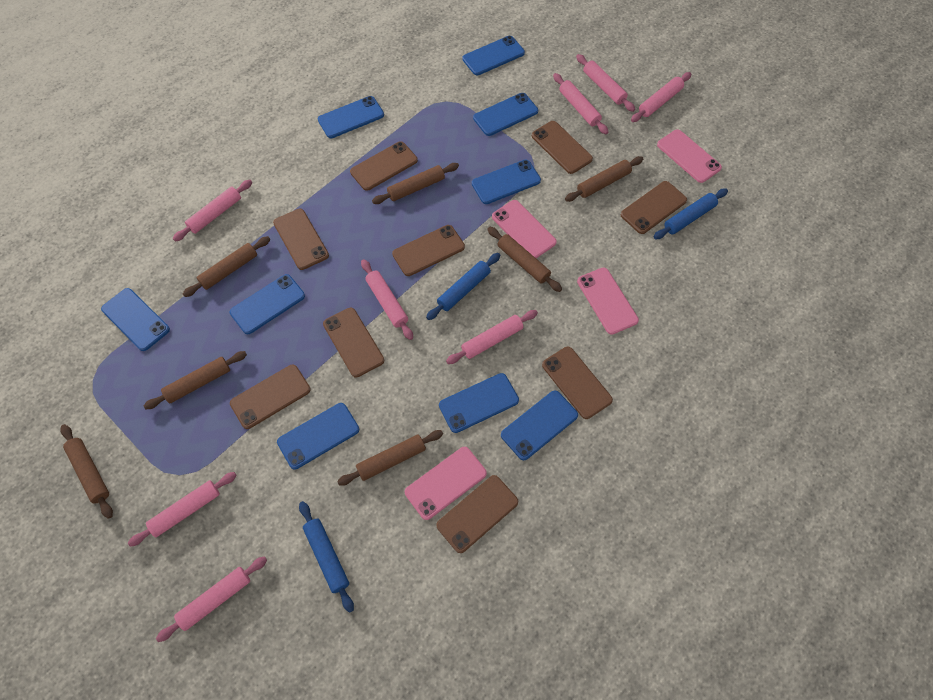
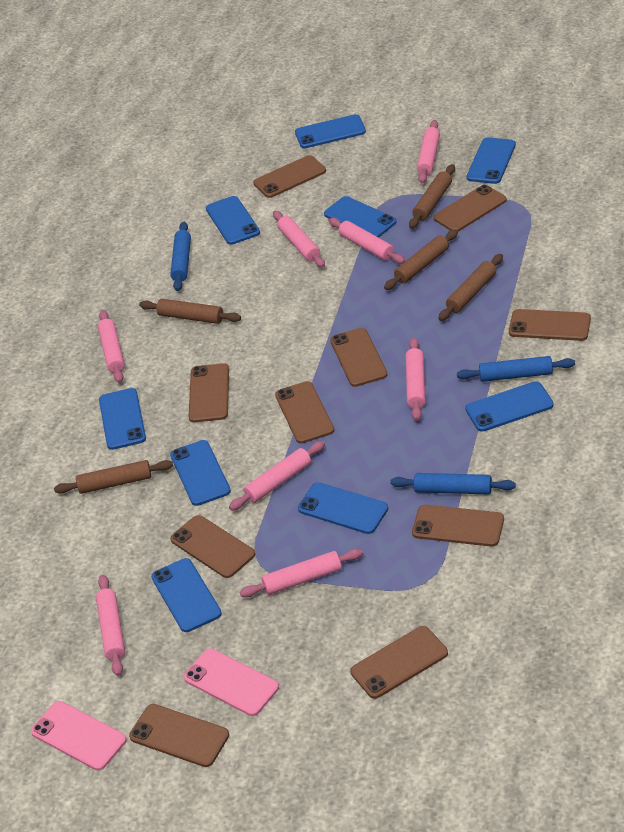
brown phone: 9 -> 10
brown rolling pin: 7 -> 5
pink phone: 4 -> 2

